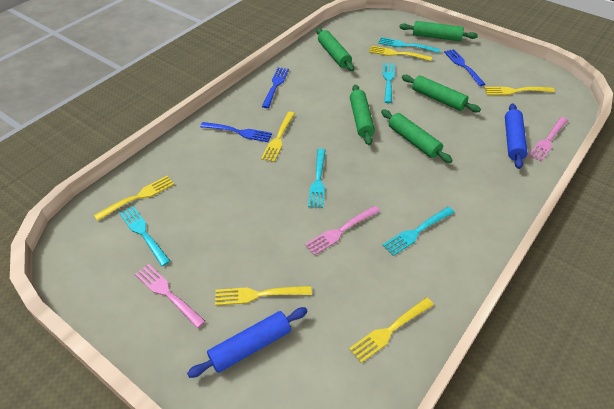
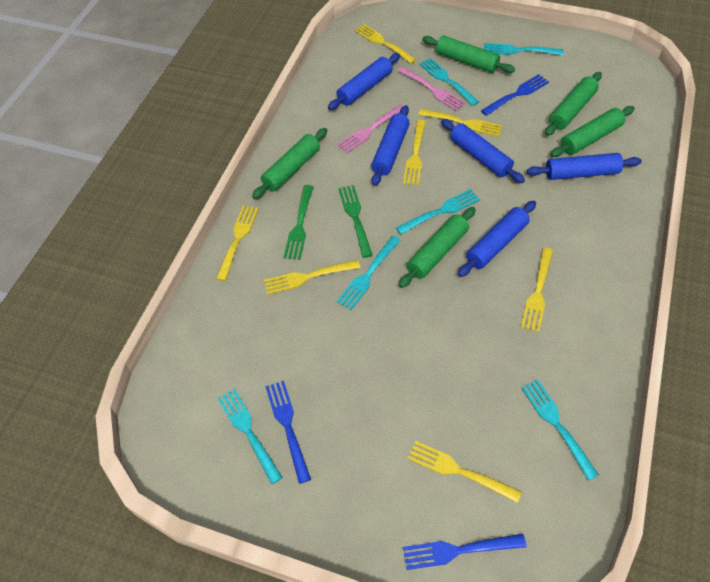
blue rolling pin: 2 -> 5
green fork: 0 -> 2
pink fork: 3 -> 2
turquoise fork: 5 -> 6
yellow fork: 6 -> 7

